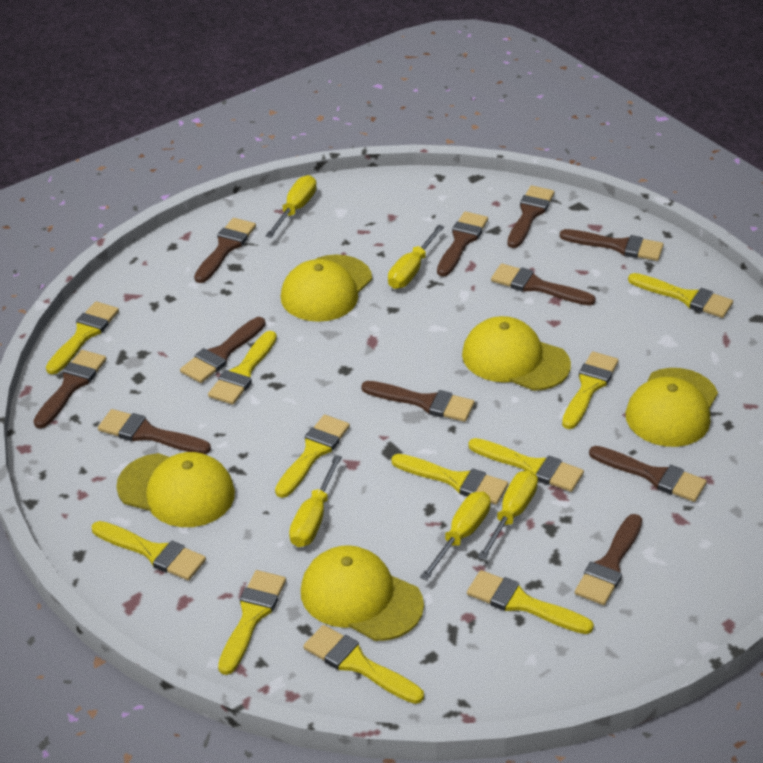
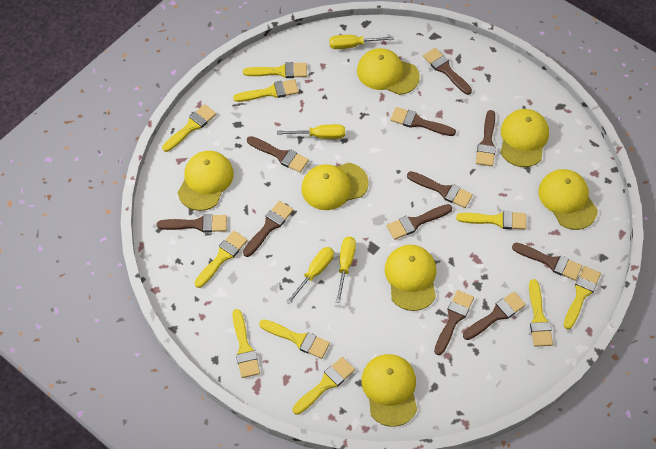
yellow brush: 11 -> 10
yellow cap: 5 -> 7
yellow screwdriver: 5 -> 4

